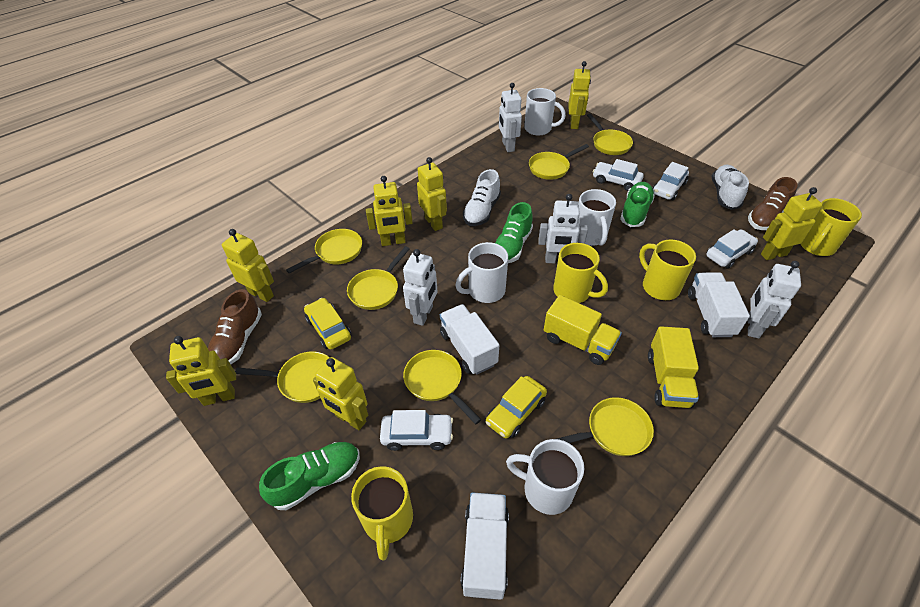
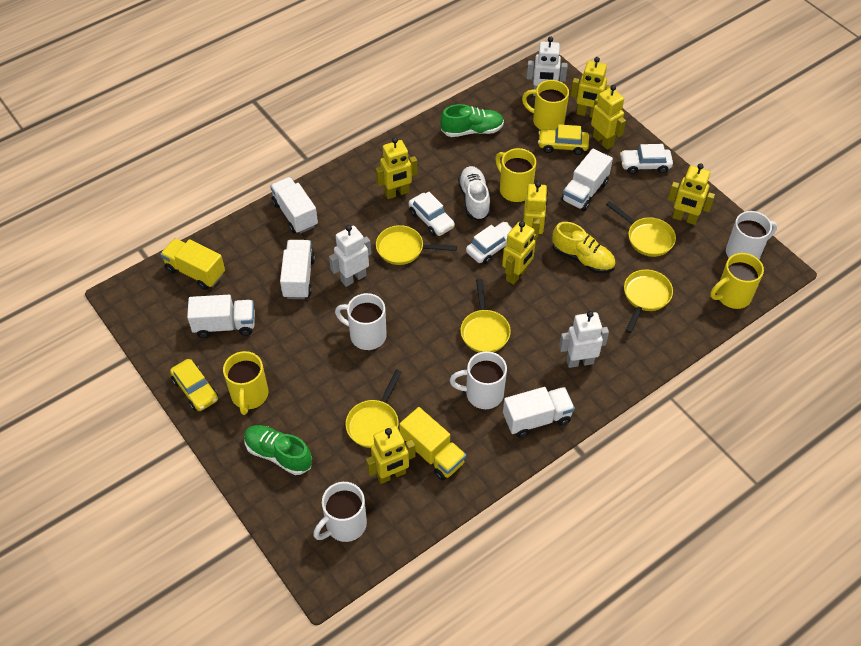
brown shoe: 2 -> 0
green shoe: 3 -> 2
white car: 4 -> 3
white robot: 4 -> 3
white shoe: 2 -> 1
white truck: 3 -> 5
yellow pan: 7 -> 5
yellow shoe: 0 -> 1

